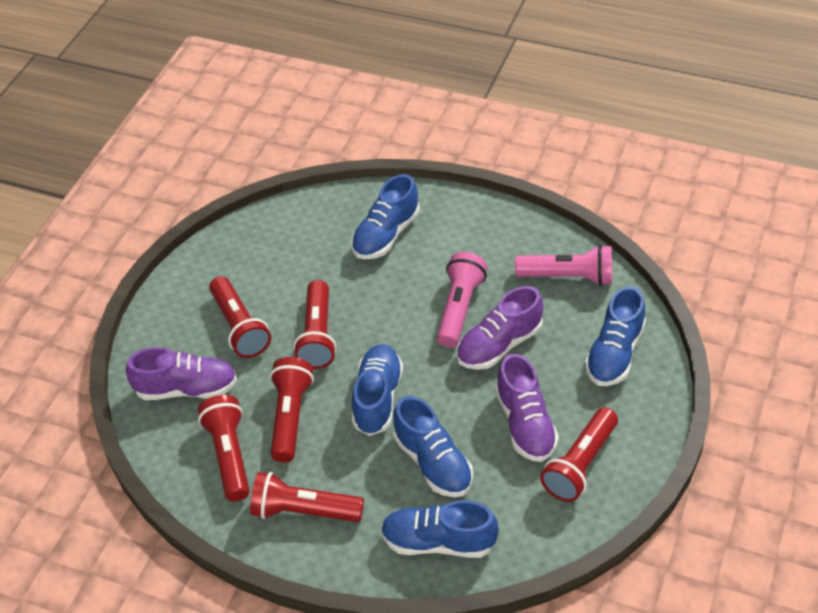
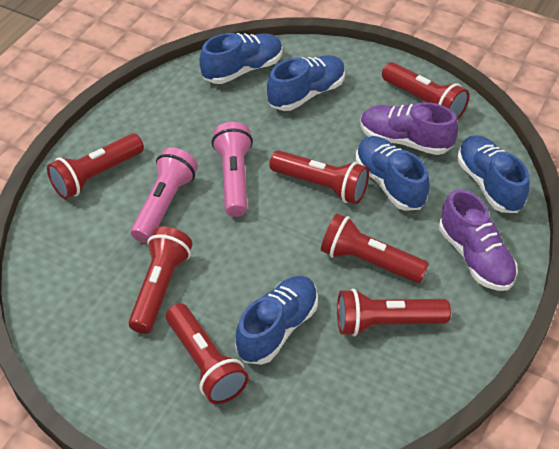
purple shoe: 3 -> 2
red flashlight: 6 -> 7

